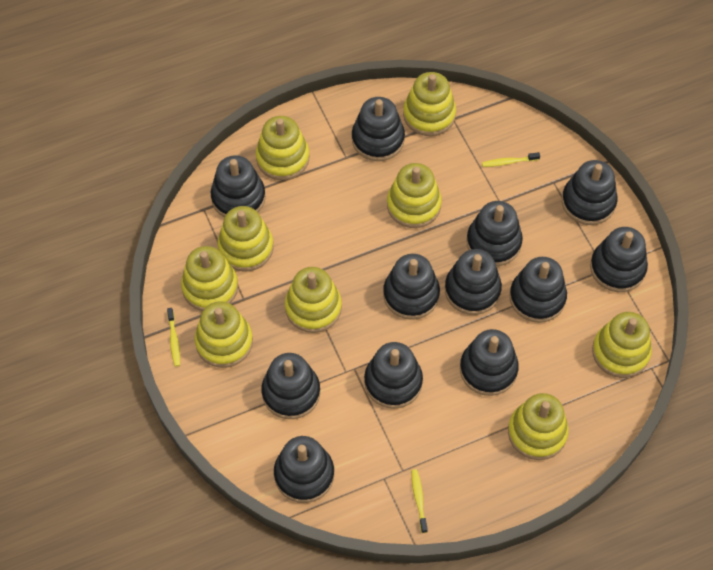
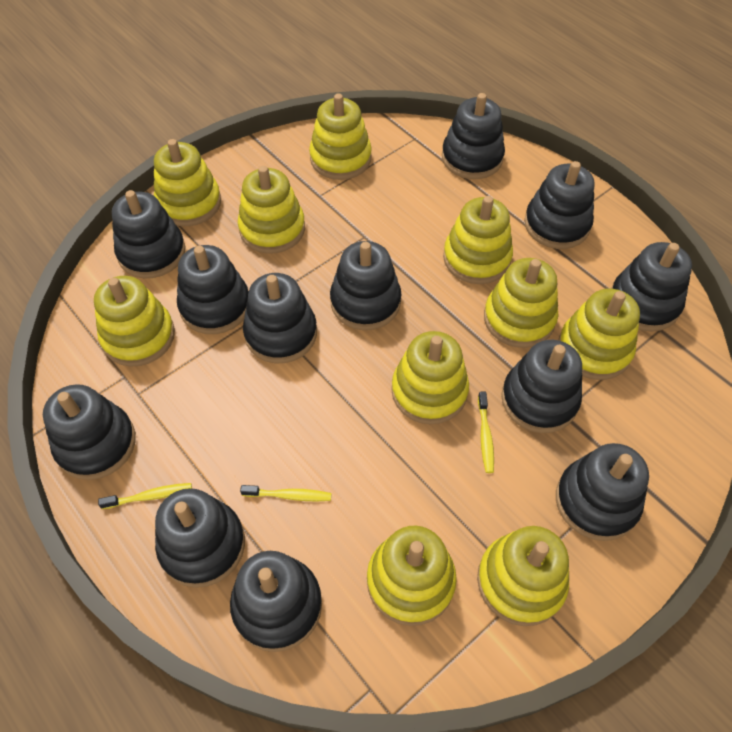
yellow stacking toy: 9 -> 10

